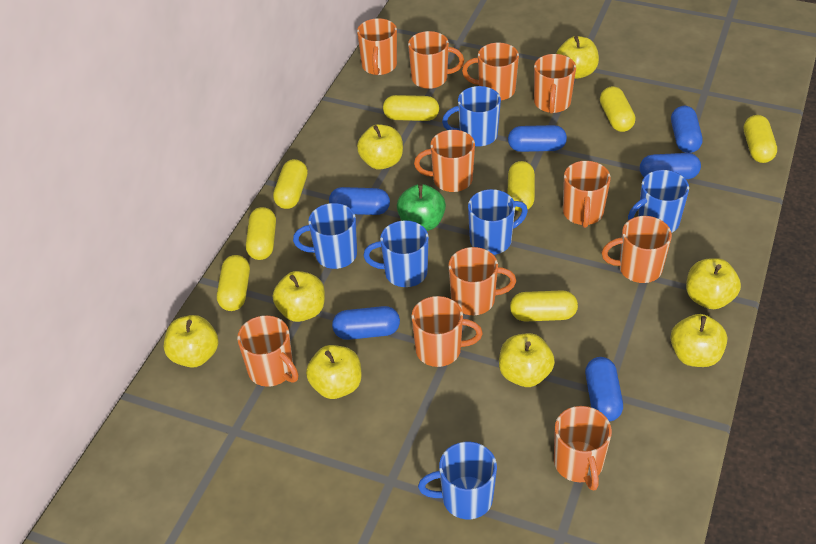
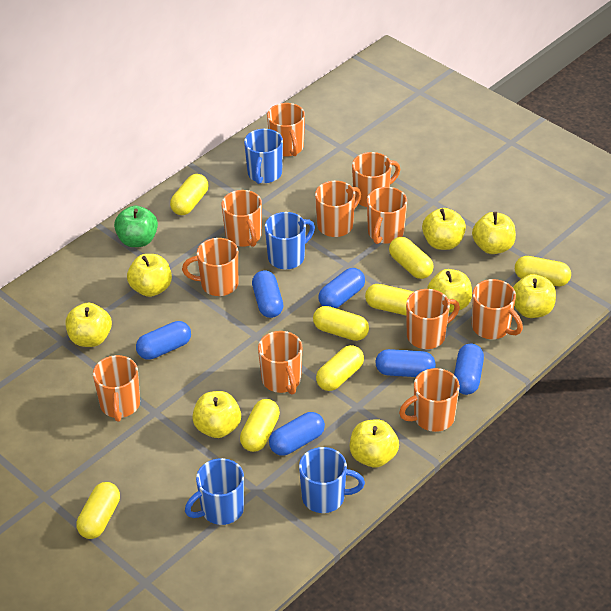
blue mug: 6 -> 4

